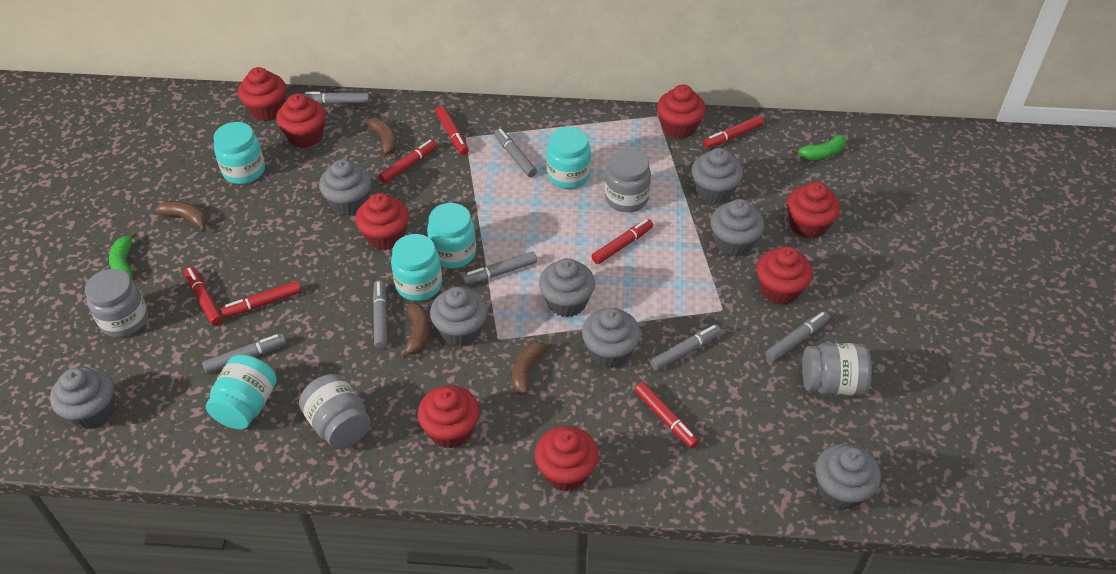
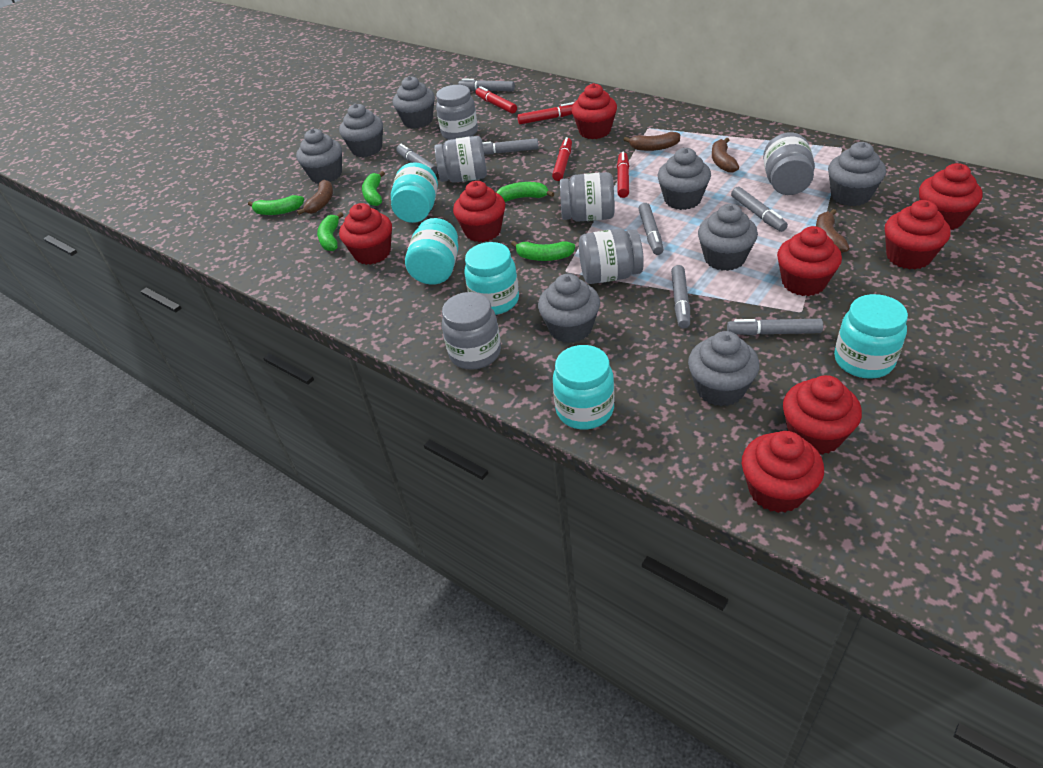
green banana: 2 -> 5
grey jar: 4 -> 6
red marker: 7 -> 4

